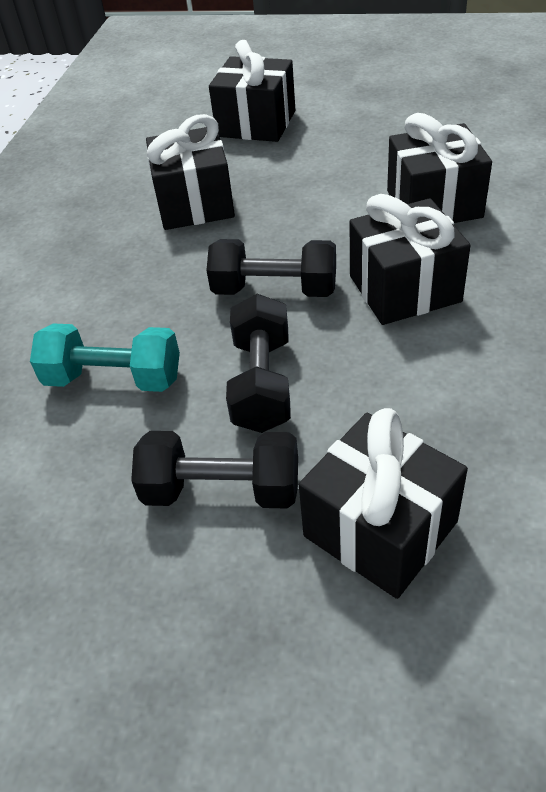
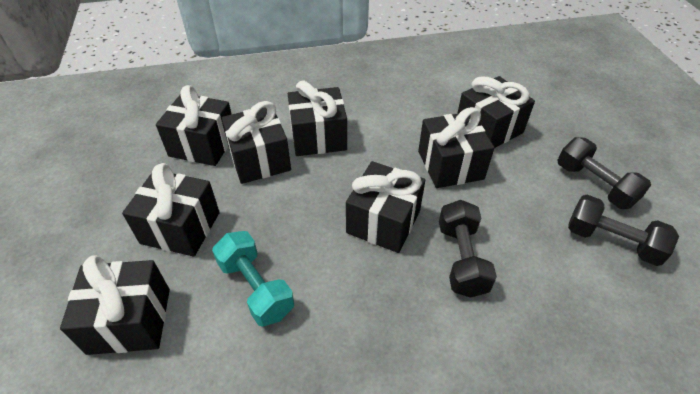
black gift: 5 -> 8

